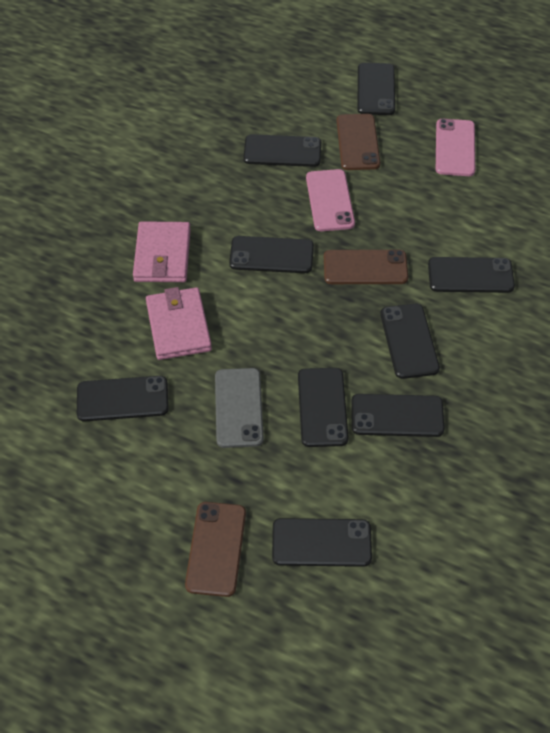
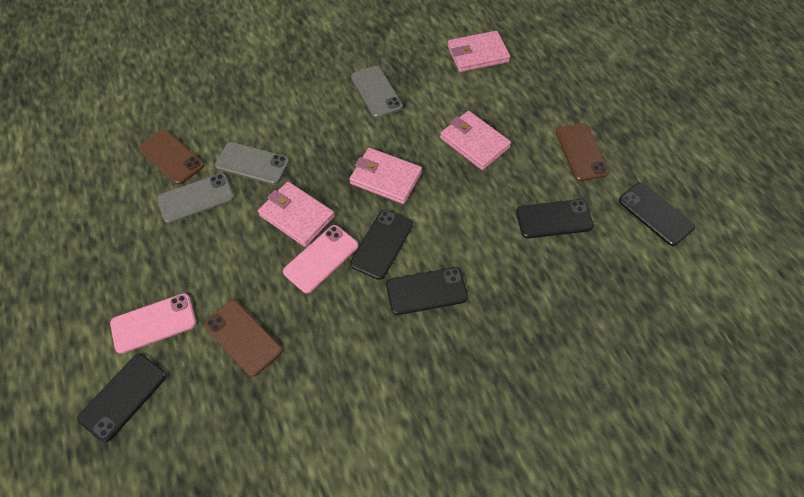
black phone: 9 -> 5
grey phone: 1 -> 3
pink wallet: 2 -> 4

